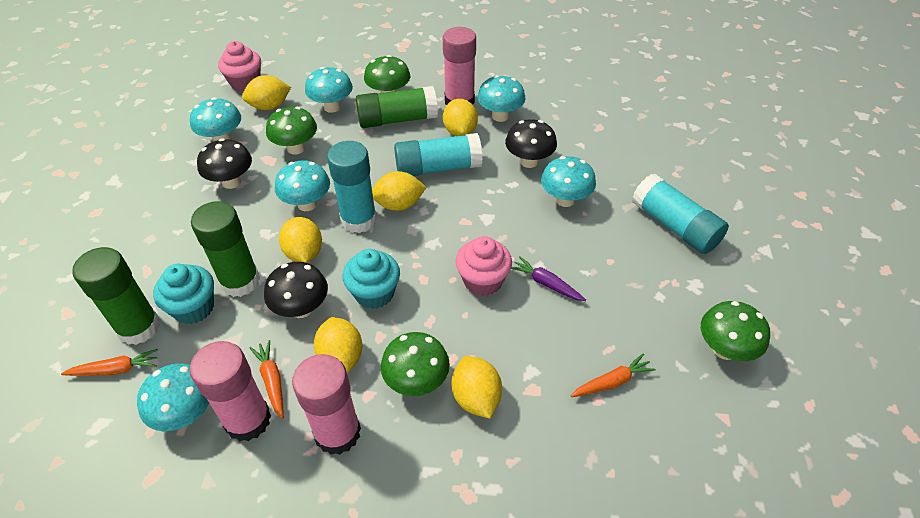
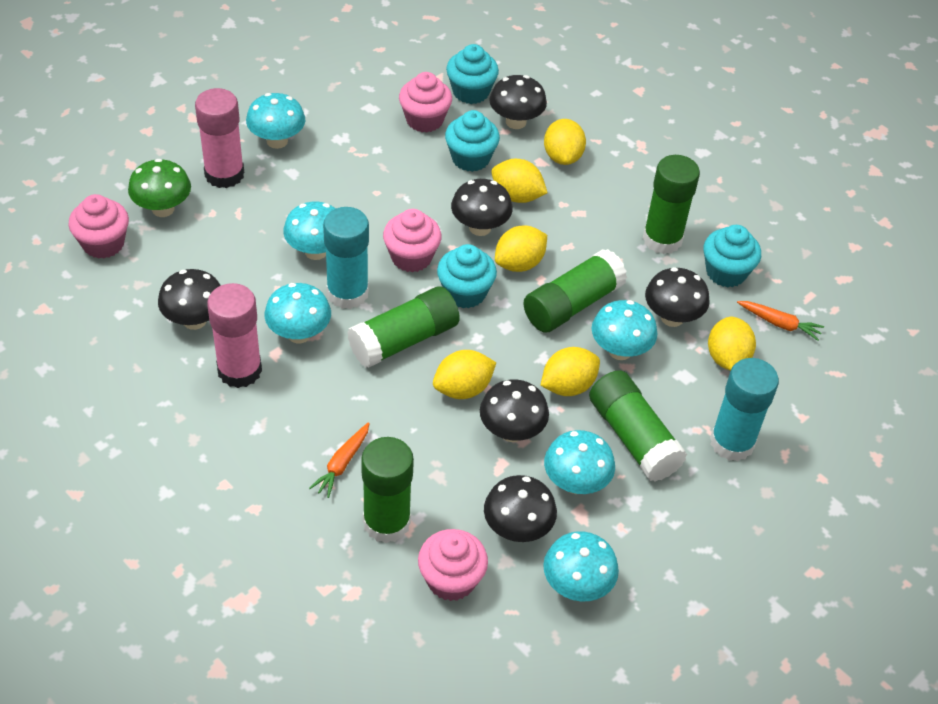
black mushroom: 3 -> 6
green glue stick: 3 -> 5
green mushroom: 4 -> 1
orange carrot: 3 -> 2
pink cupcake: 2 -> 4
pink glue stick: 3 -> 2
purple carrot: 1 -> 0
turquoise cupcake: 2 -> 4
turquoise glue stick: 3 -> 2

